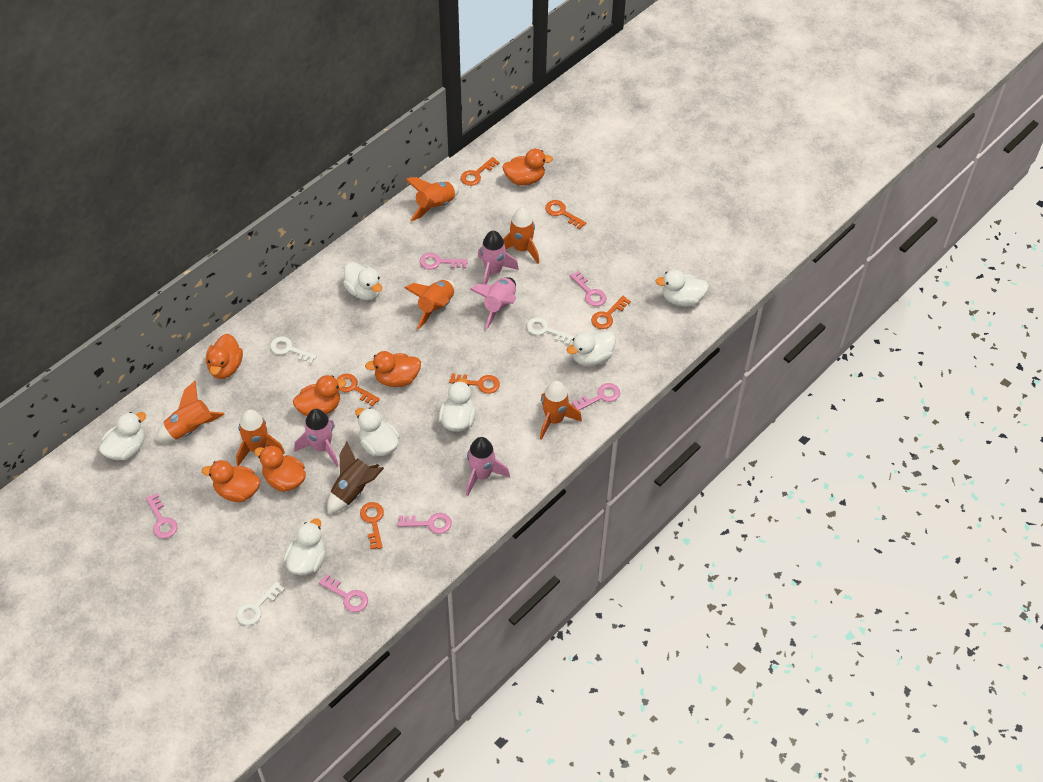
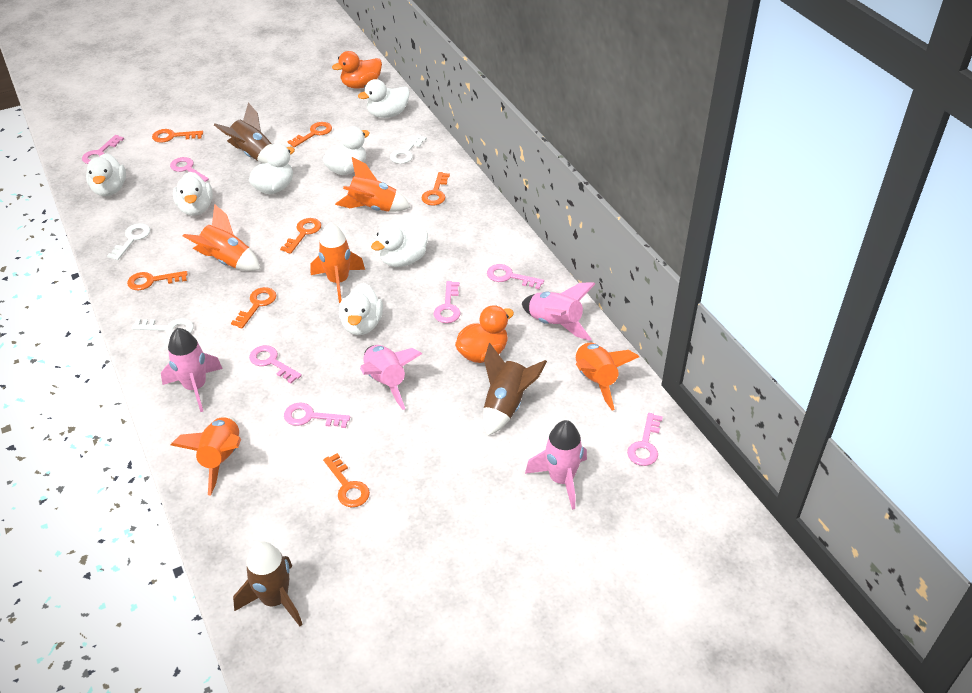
brown rocket: 1 -> 3
orange duck: 6 -> 2
orange key: 6 -> 7
orange rocket: 6 -> 5
pink key: 6 -> 7

